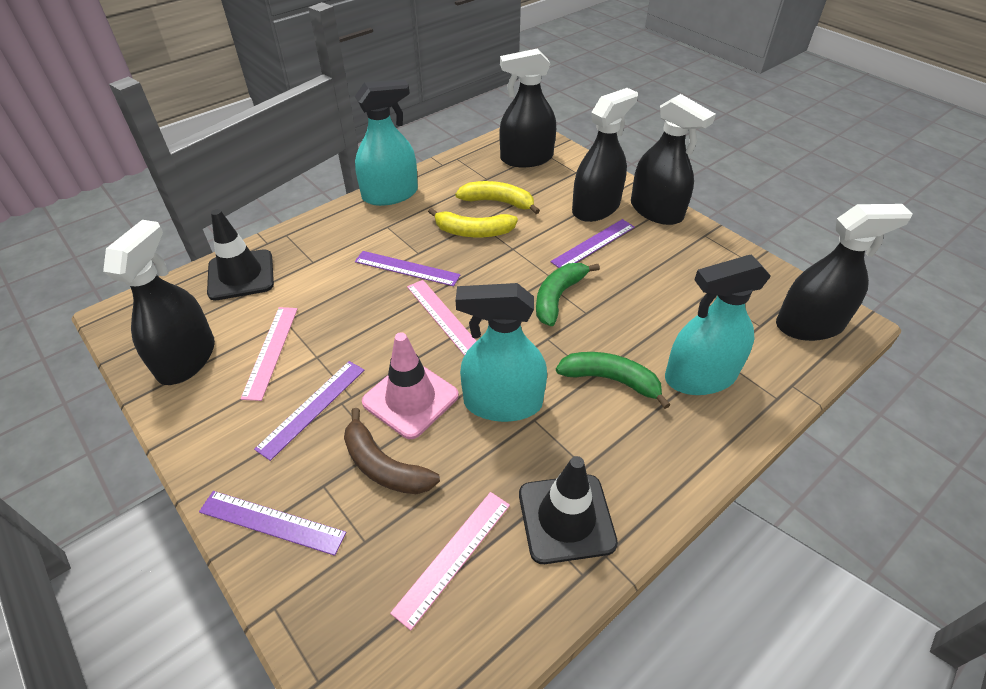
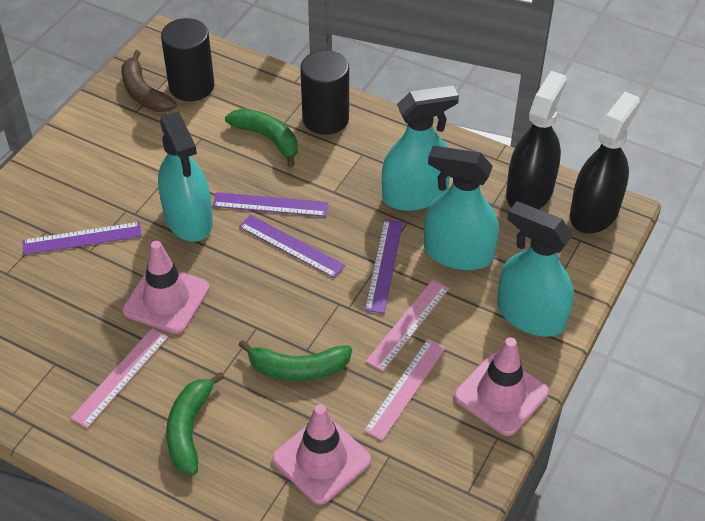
black cylinder: 0 -> 2
black spray bottle: 5 -> 2
black traffic cone: 2 -> 0
green banana: 2 -> 3
pink traffic cone: 1 -> 3
turquoise spray bottle: 3 -> 4
yellow banana: 2 -> 0

